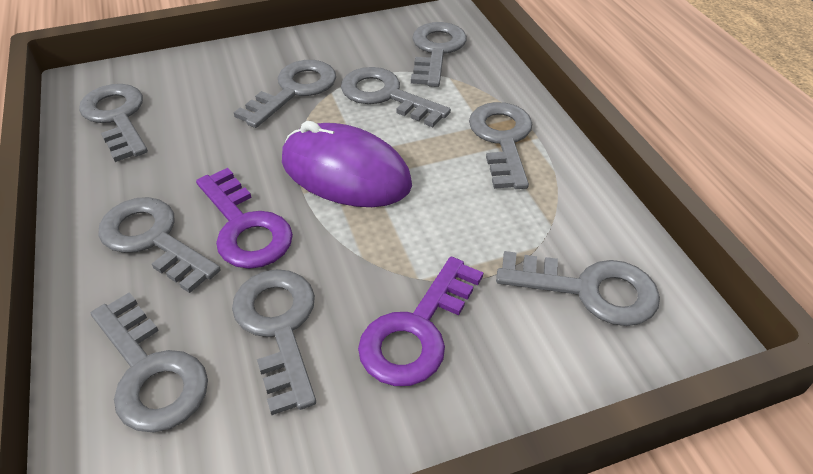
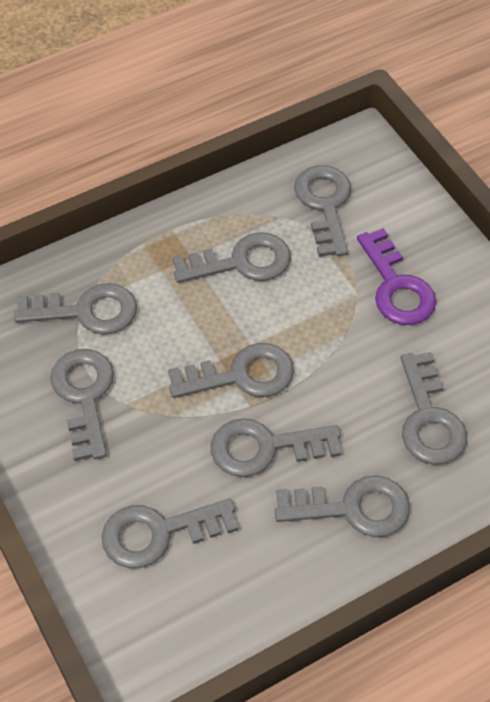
purple key: 2 -> 1
purple mouse: 1 -> 0

